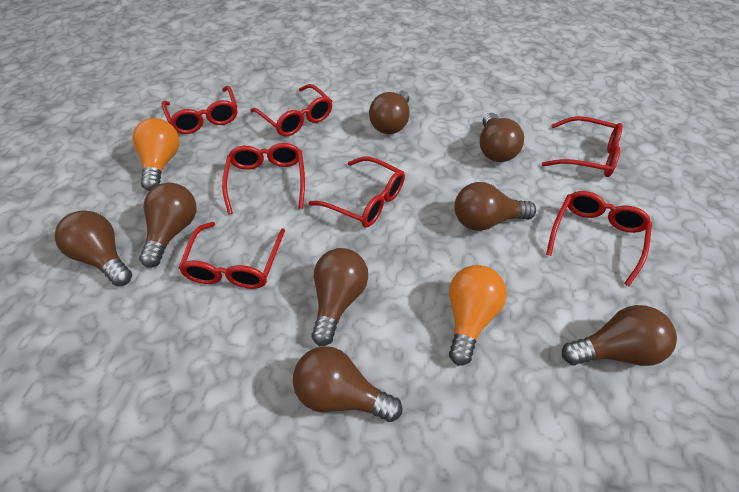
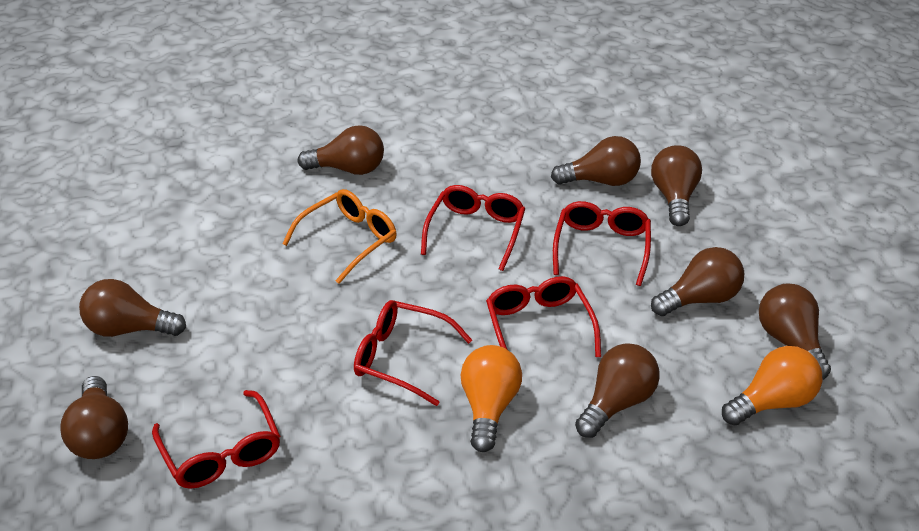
orange glasses: 0 -> 1
red glasses: 7 -> 5

